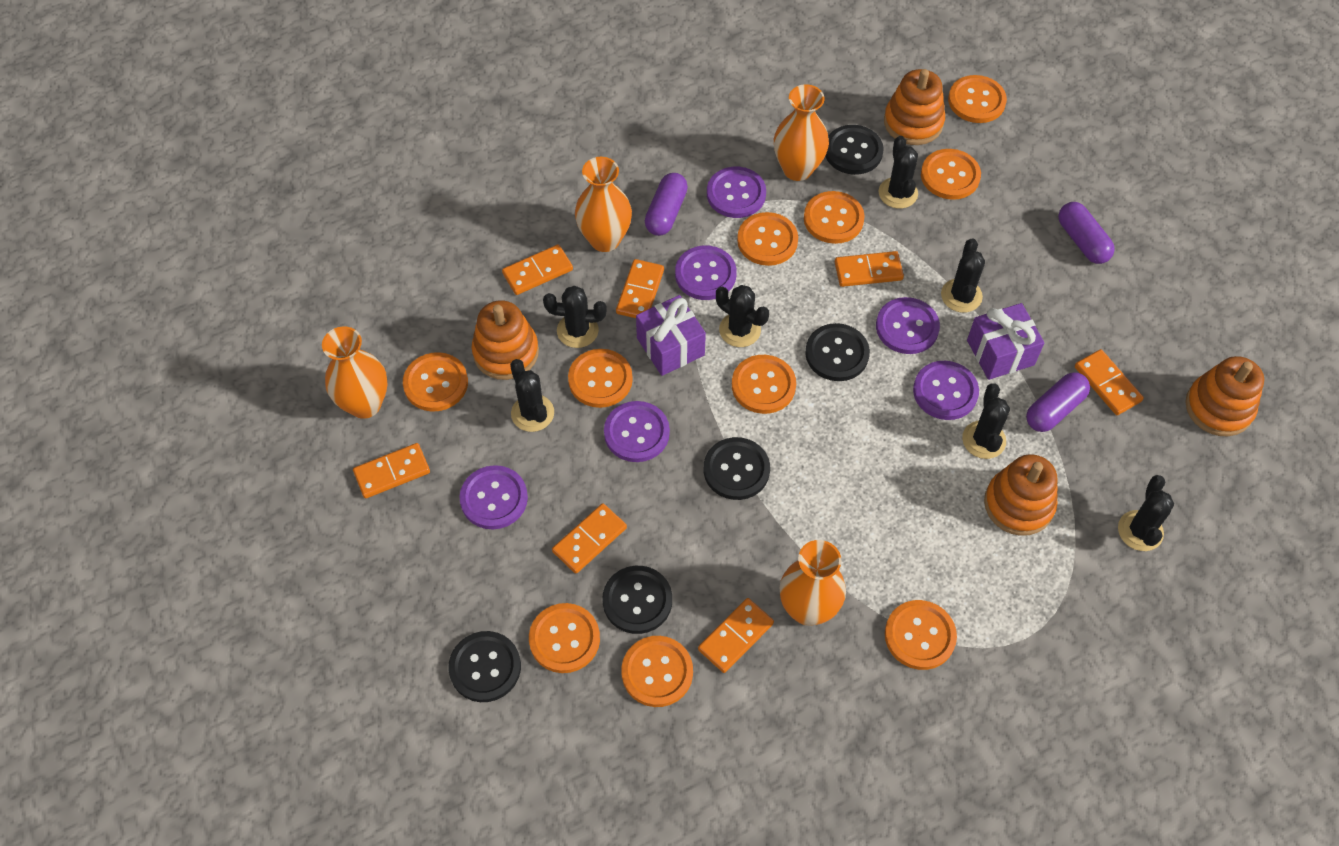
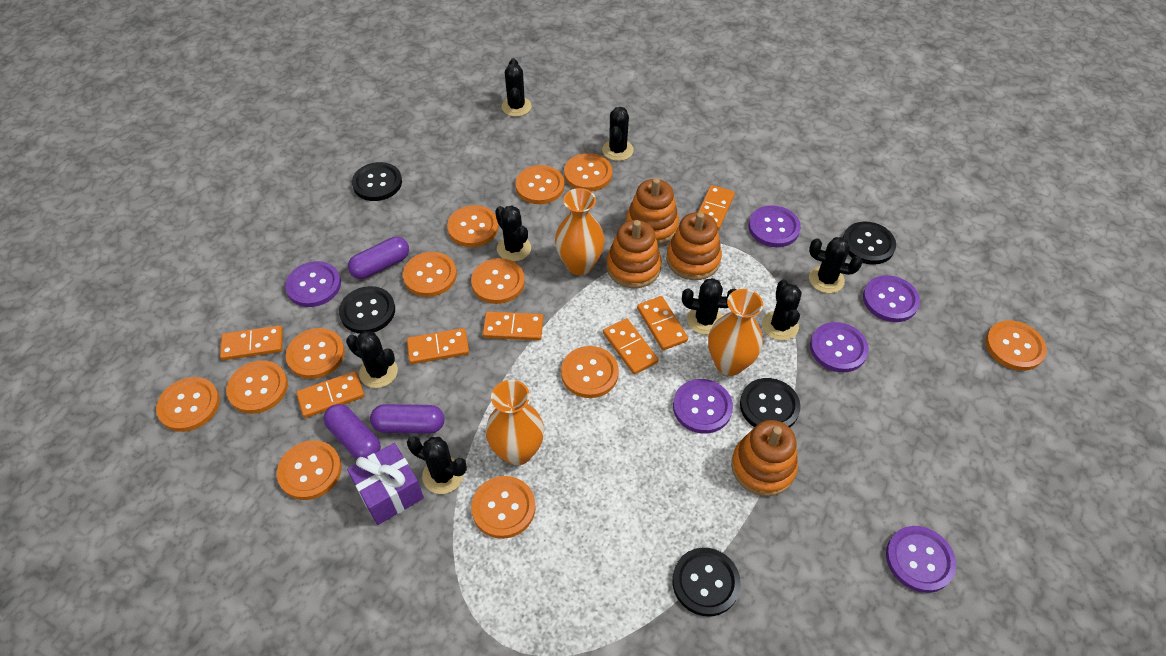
black cactus: 7 -> 8
orange button: 10 -> 12
orange vase: 4 -> 3
purple gift: 2 -> 1

